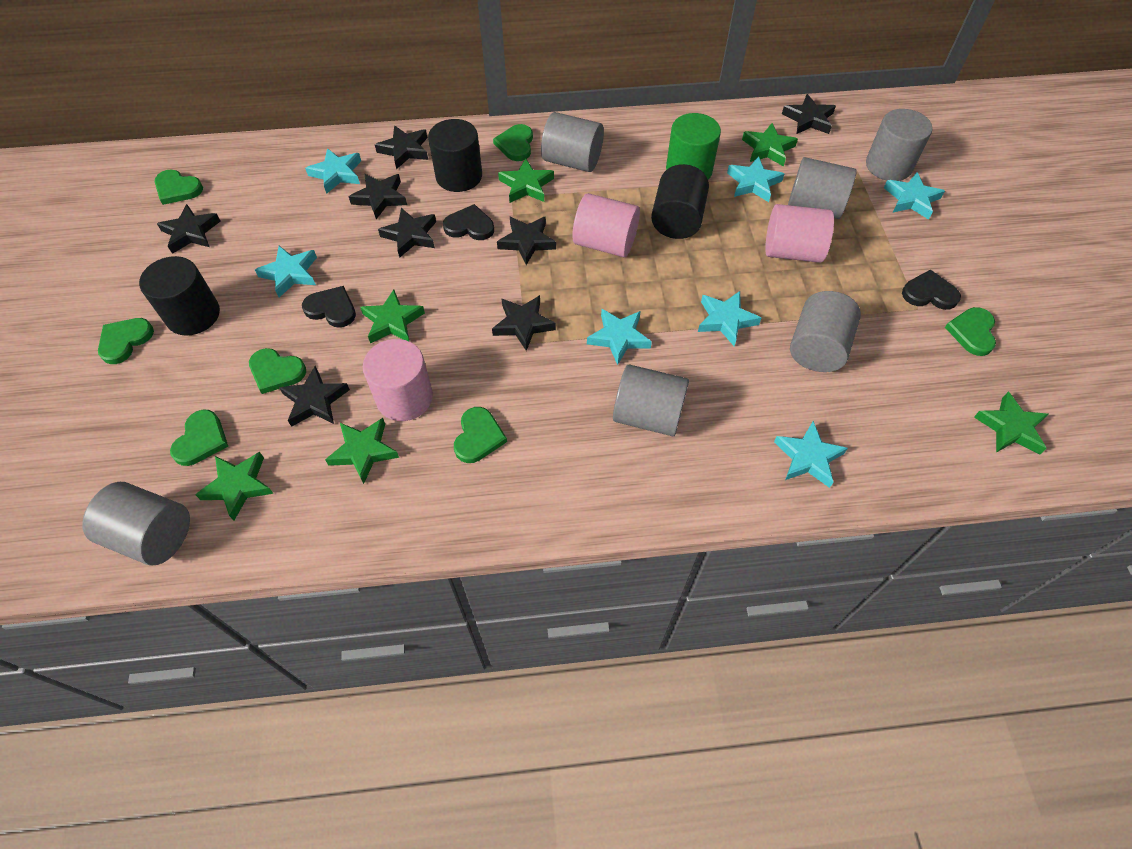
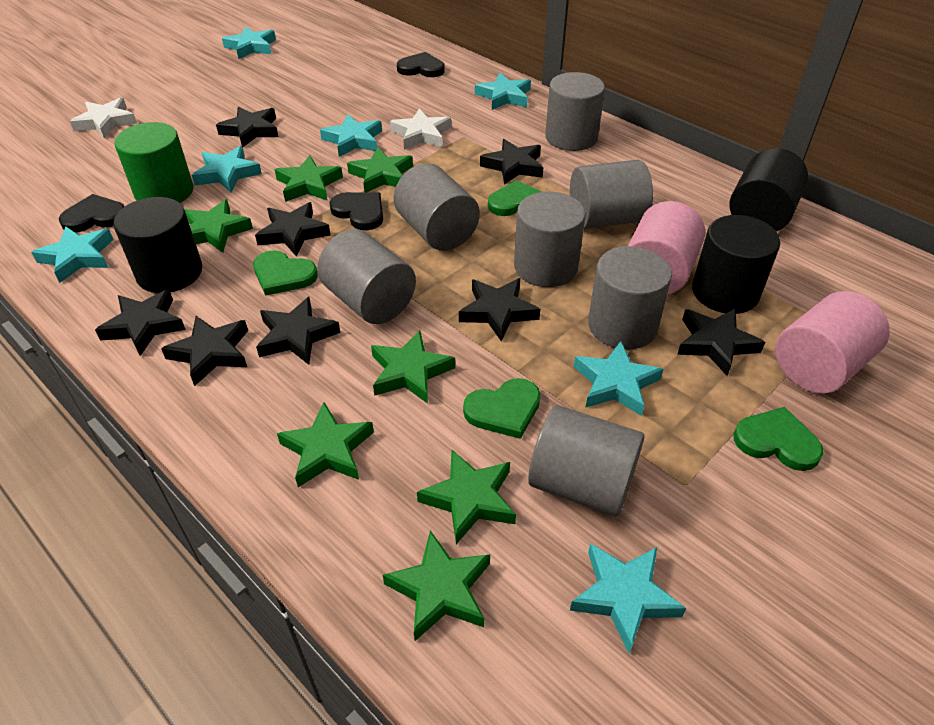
green heart: 7 -> 4
green star: 6 -> 7
grey cylinder: 6 -> 7
pink cylinder: 3 -> 2
white star: 0 -> 2

